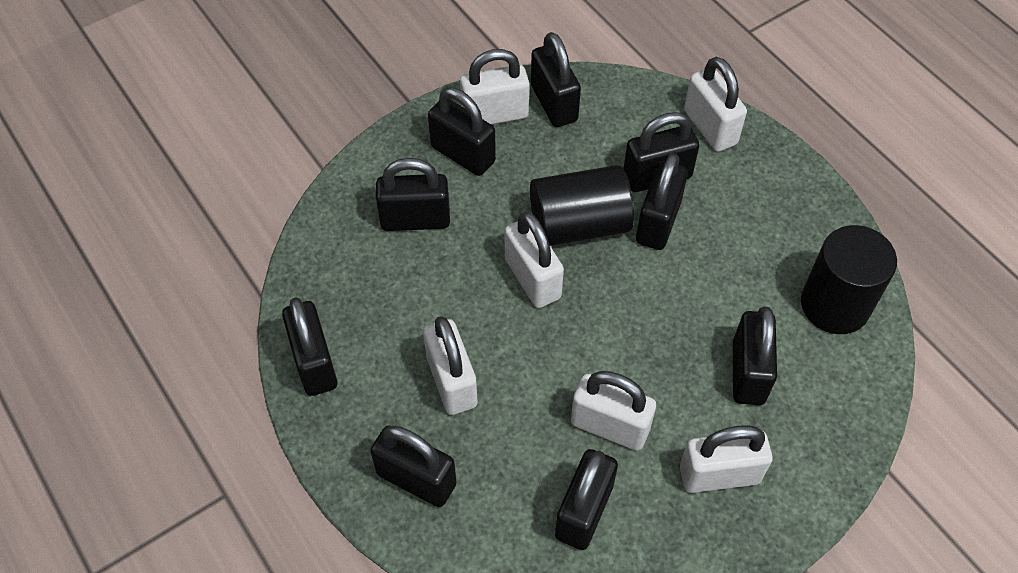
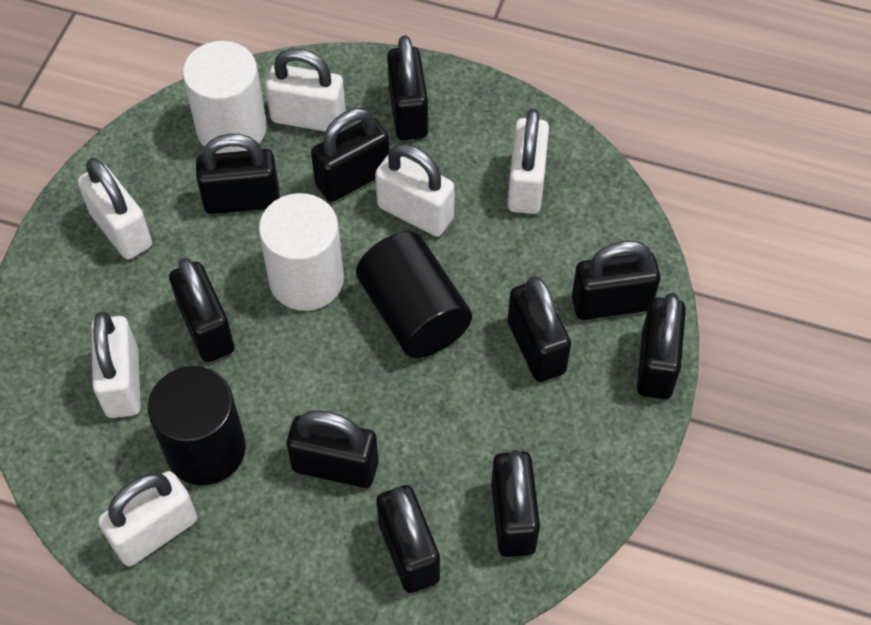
black padlock: 9 -> 10
white cylinder: 0 -> 2

